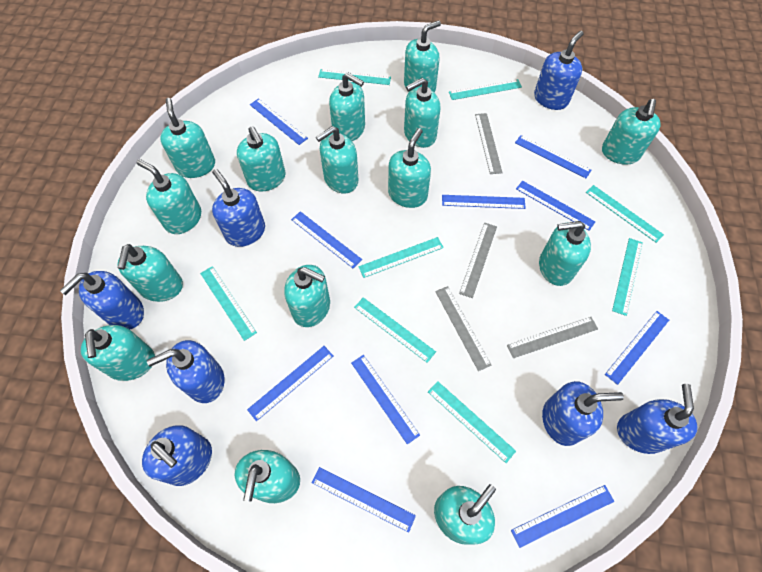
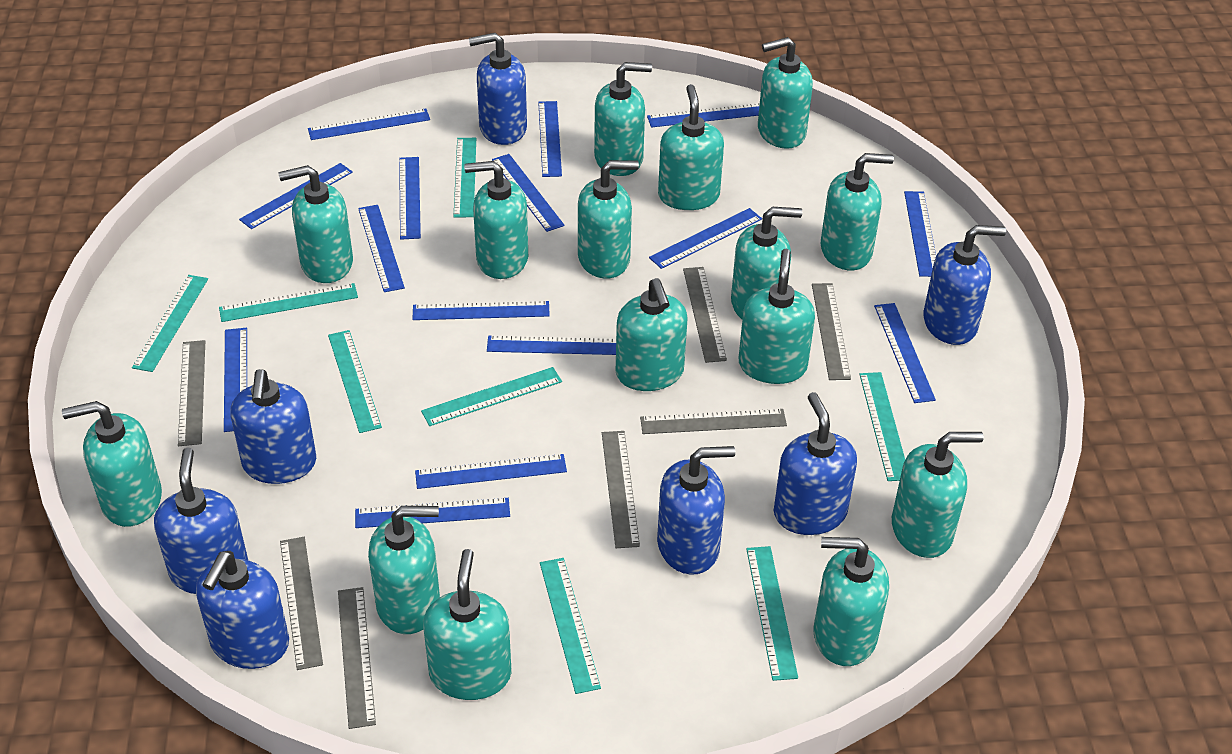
blue ruler: 10 -> 15
grey ruler: 4 -> 7

